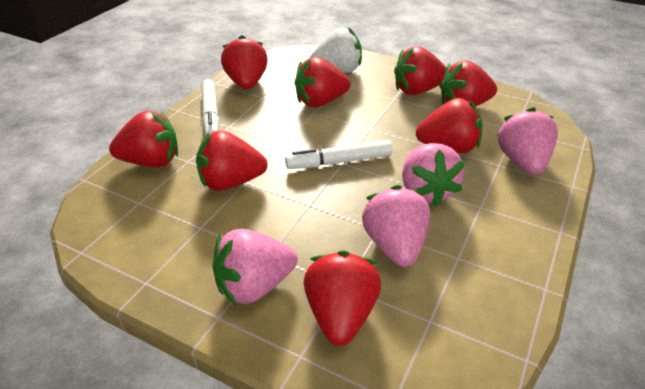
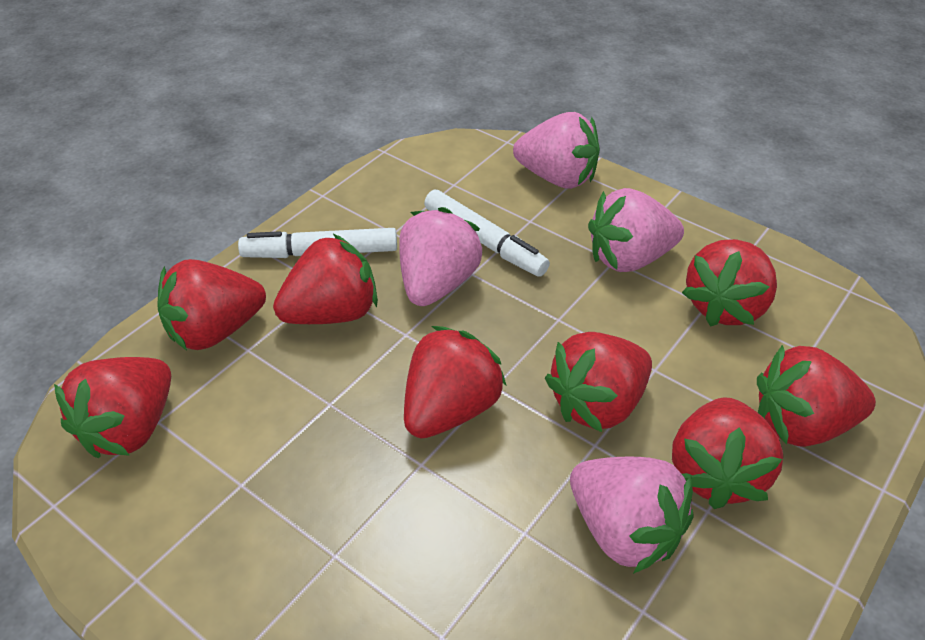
white strawberry: 1 -> 0

